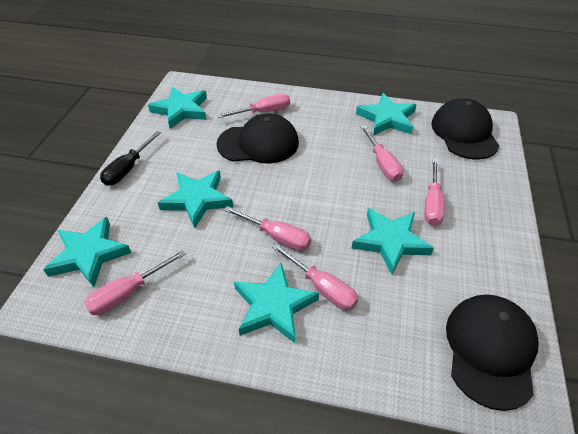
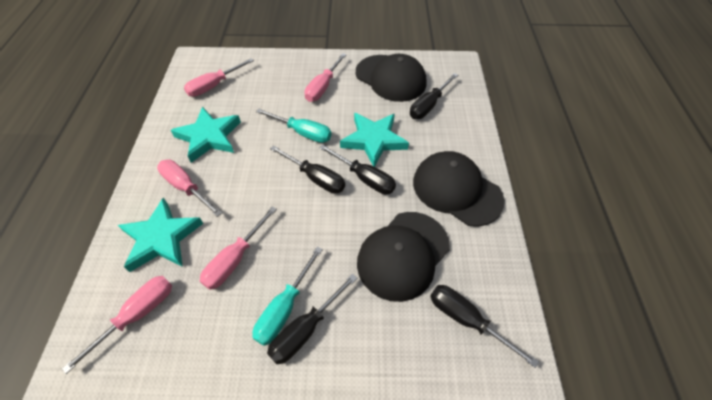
black screwdriver: 1 -> 5
pink screwdriver: 6 -> 5
turquoise screwdriver: 0 -> 2
turquoise star: 6 -> 3

